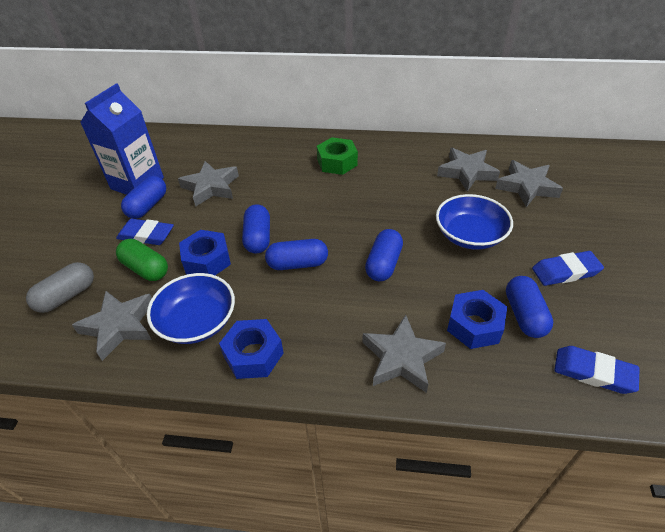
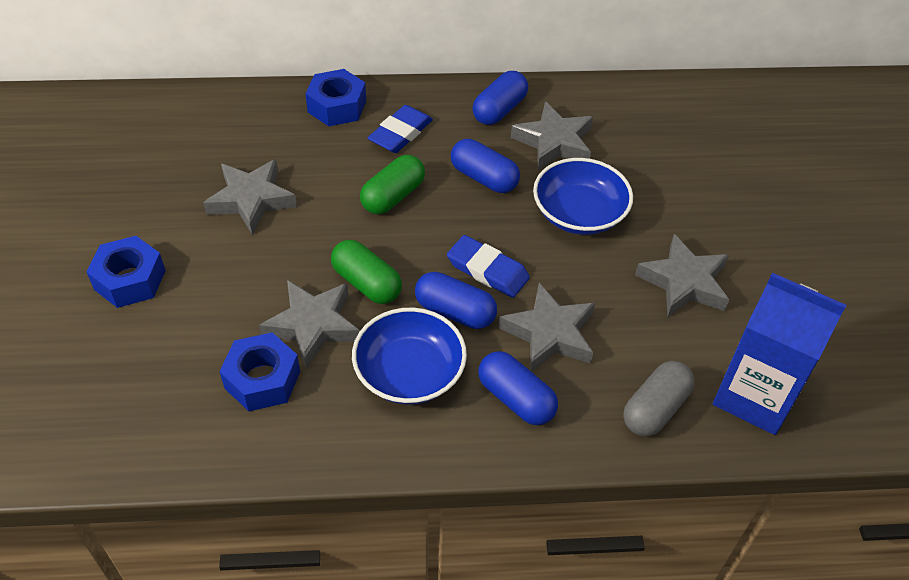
blue capsule: 5 -> 4
blue eraser: 3 -> 2
green capsule: 1 -> 2
green nut: 1 -> 0

